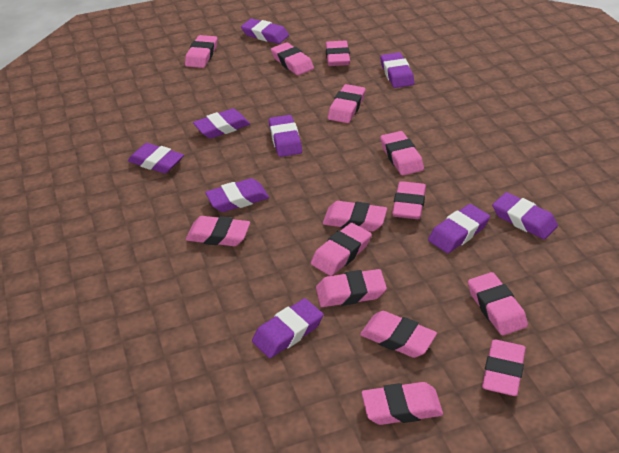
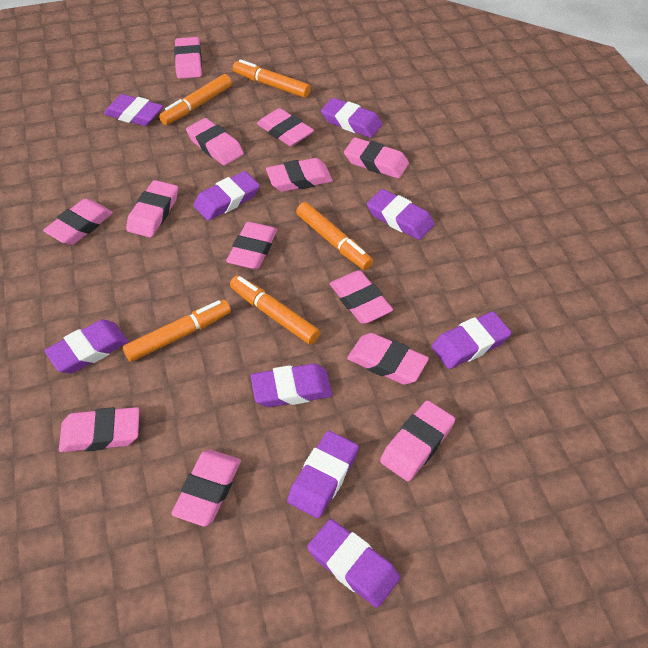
orange marker: 0 -> 5
pink eraser: 14 -> 13

